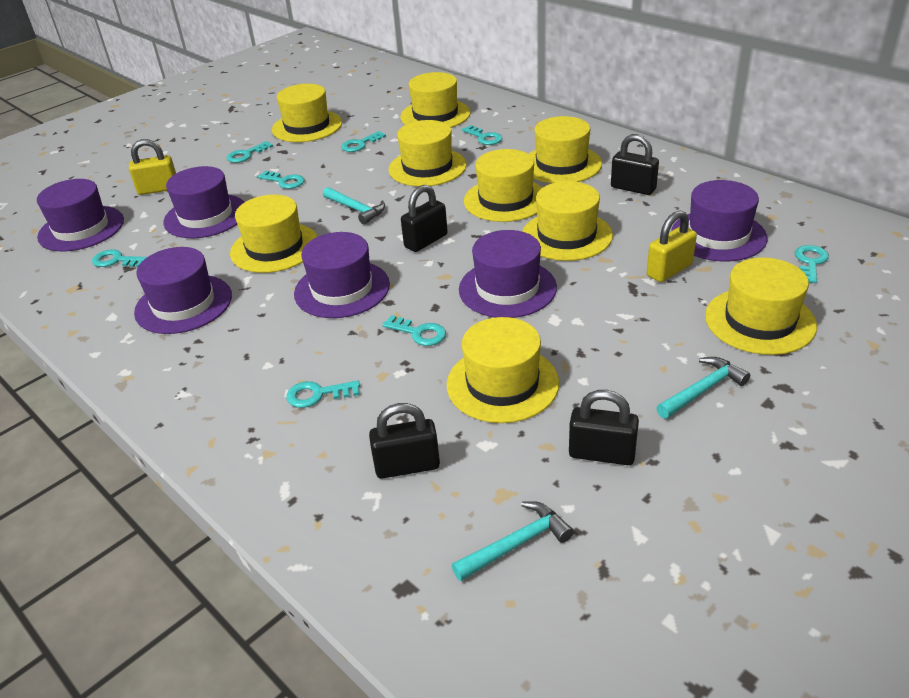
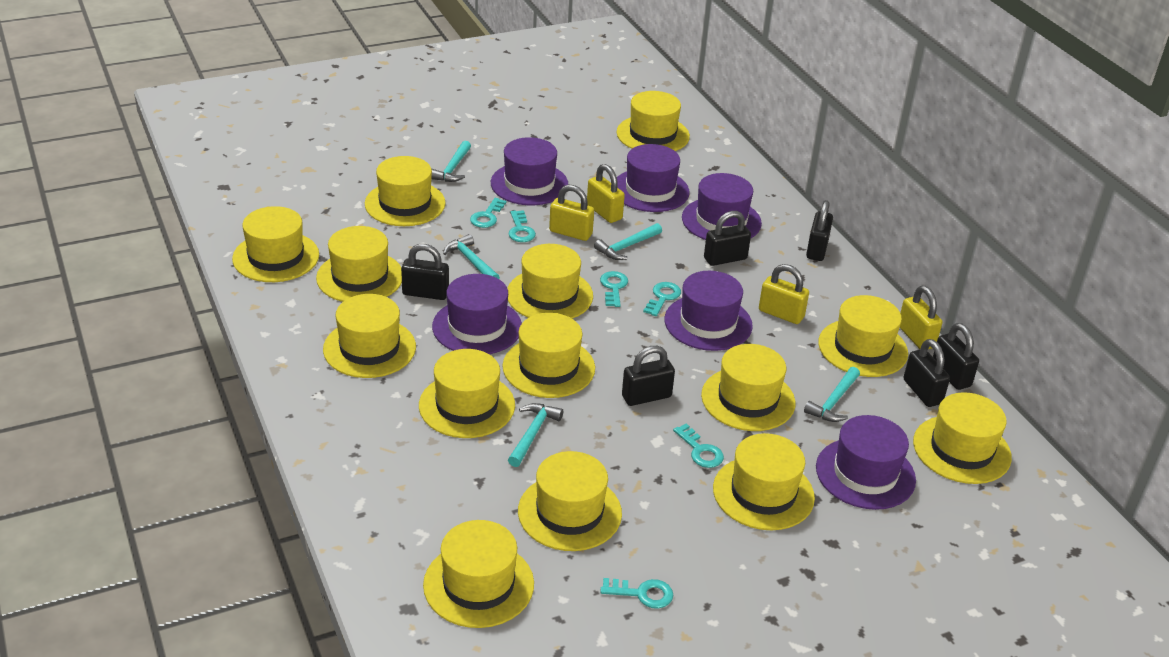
black padlock: 4 -> 6
turquoise hammer: 3 -> 5
turquoise key: 8 -> 6
yellow hat: 9 -> 14
yellow padlock: 2 -> 4

